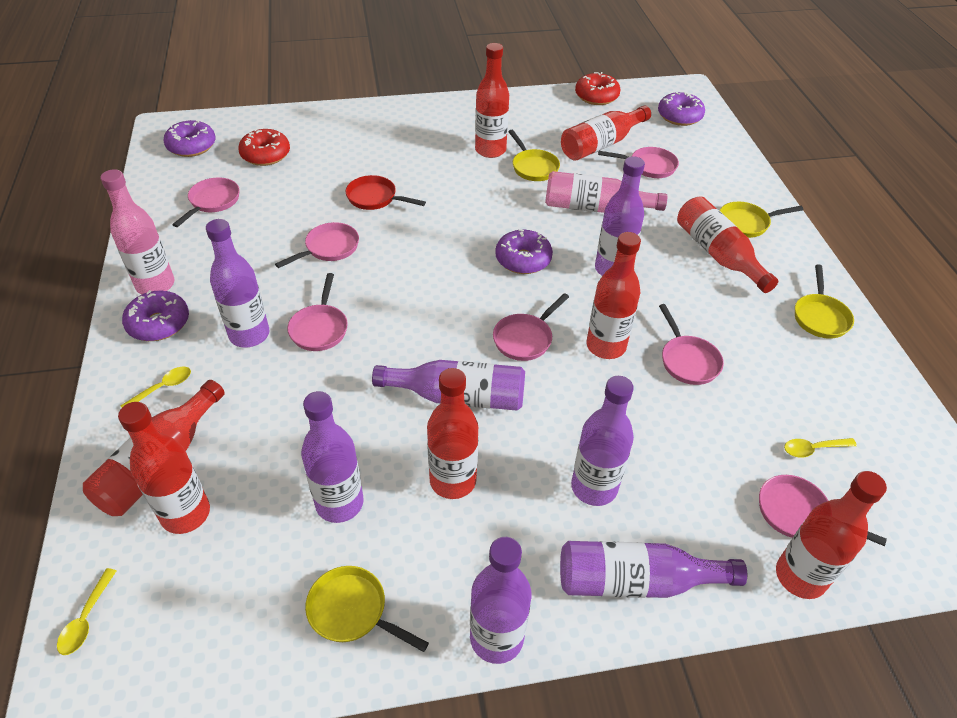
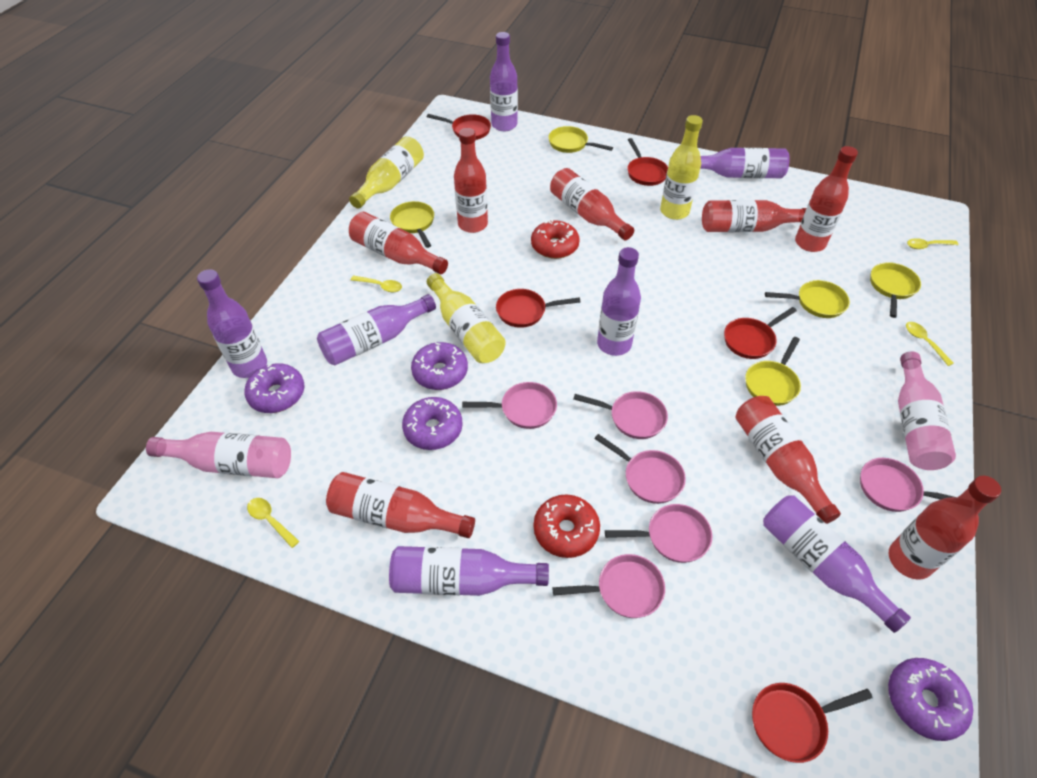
pink pan: 7 -> 6
red pan: 1 -> 5
yellow bottle: 0 -> 3
yellow pan: 4 -> 5
yellow spoon: 3 -> 4

